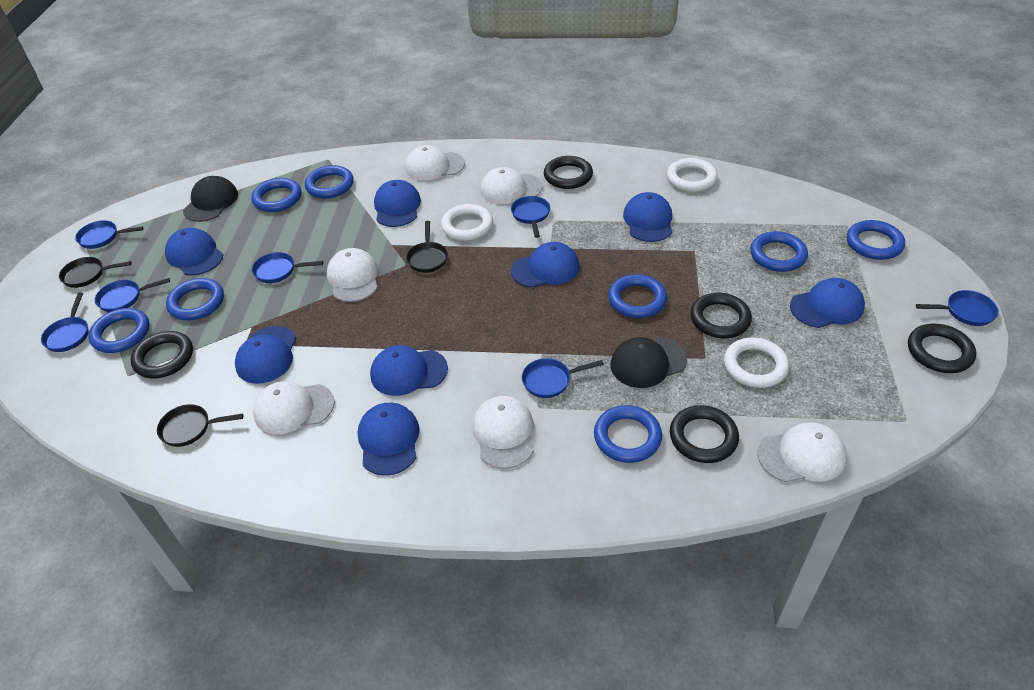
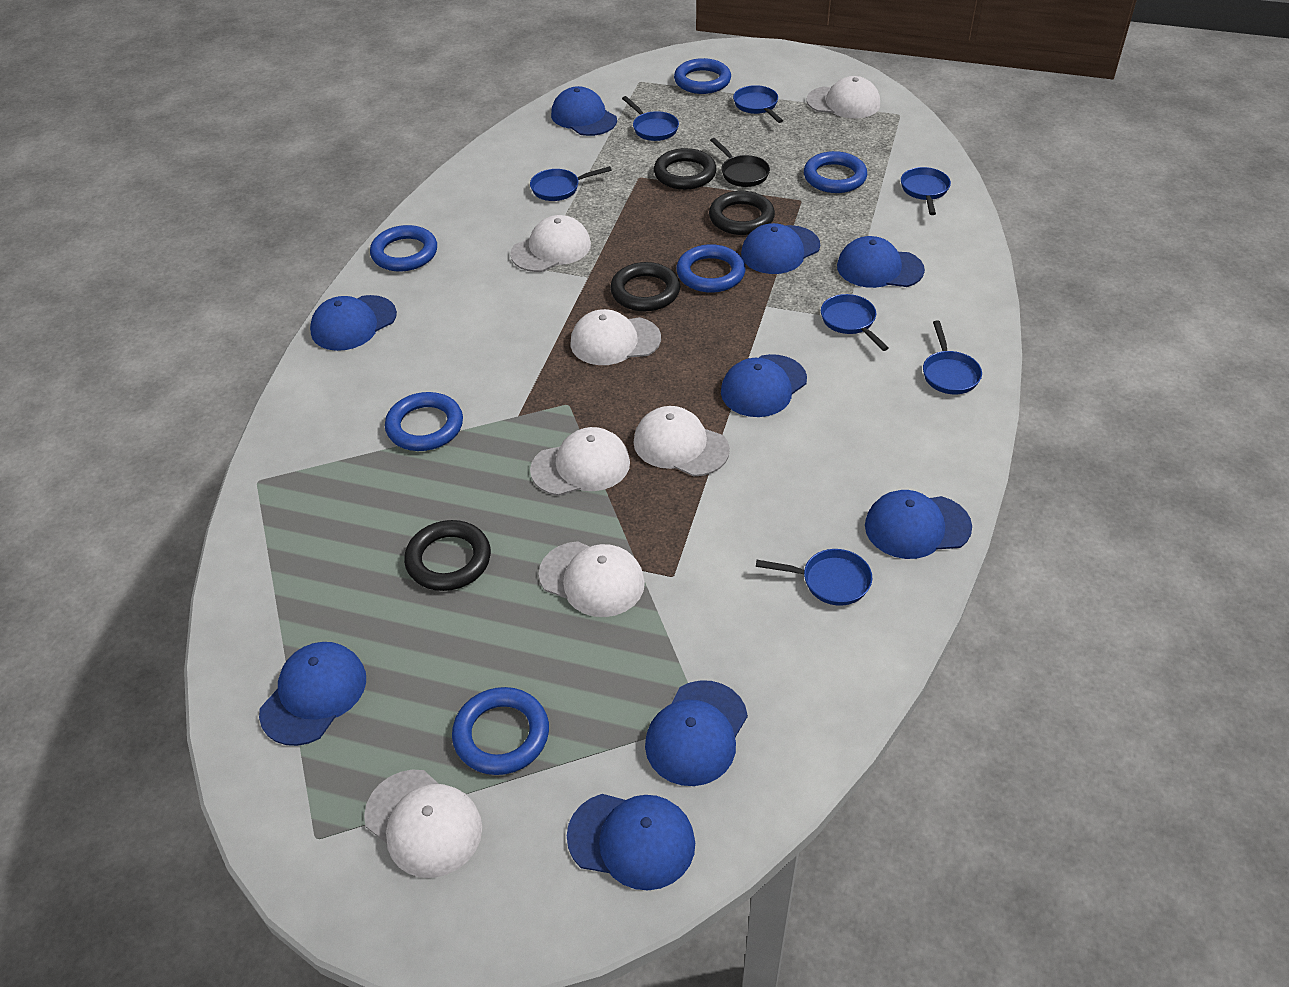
black cap: 2 -> 0
black pan: 3 -> 1
black ring: 5 -> 4
blue cap: 8 -> 9
blue ring: 8 -> 6
white cap: 6 -> 7
white ring: 3 -> 0

